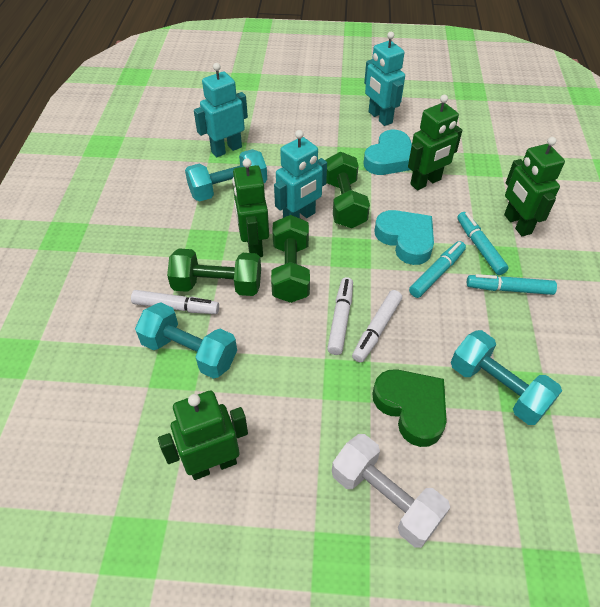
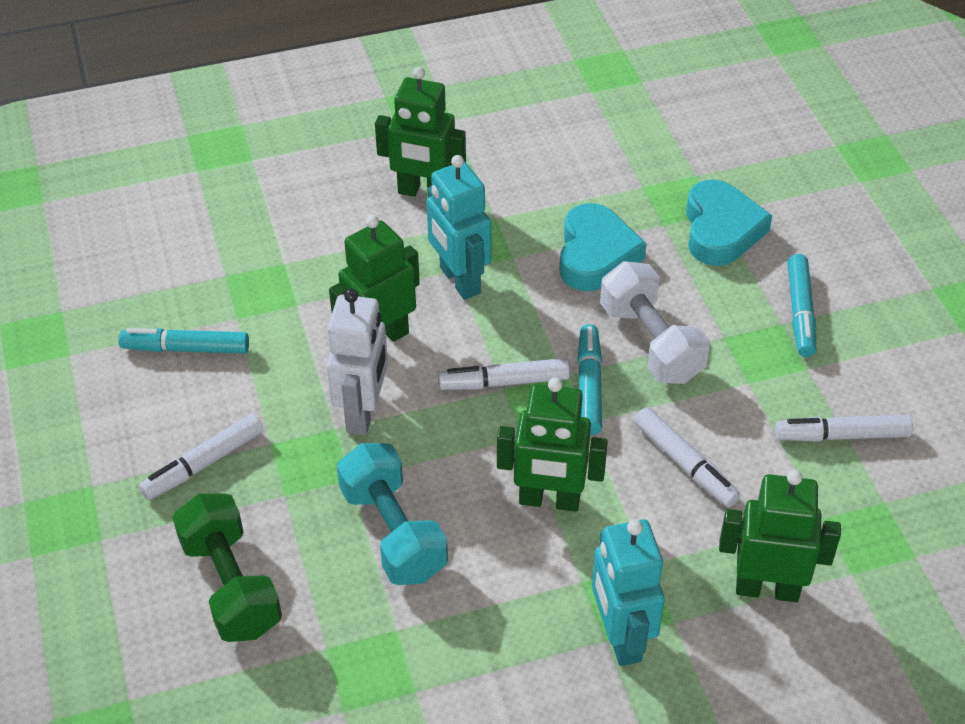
green dumbbell: 3 -> 1
green heart: 1 -> 0
turquoise dumbbell: 3 -> 1
turquoise robot: 3 -> 2
white marker: 3 -> 4
white robot: 0 -> 1

